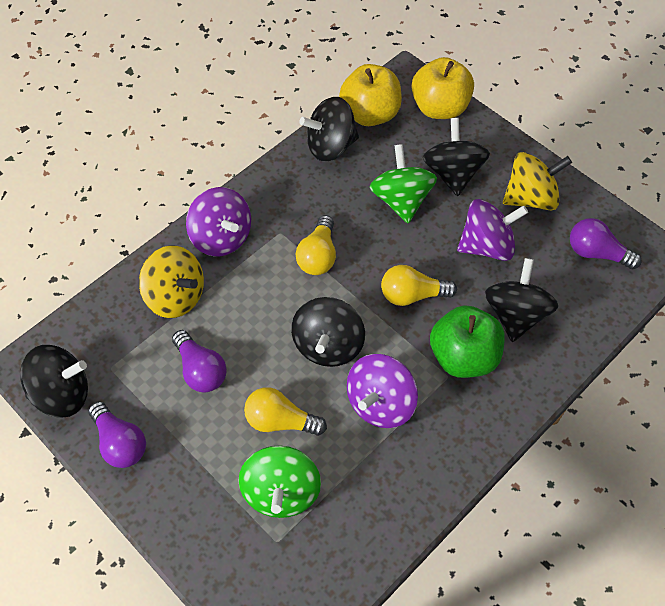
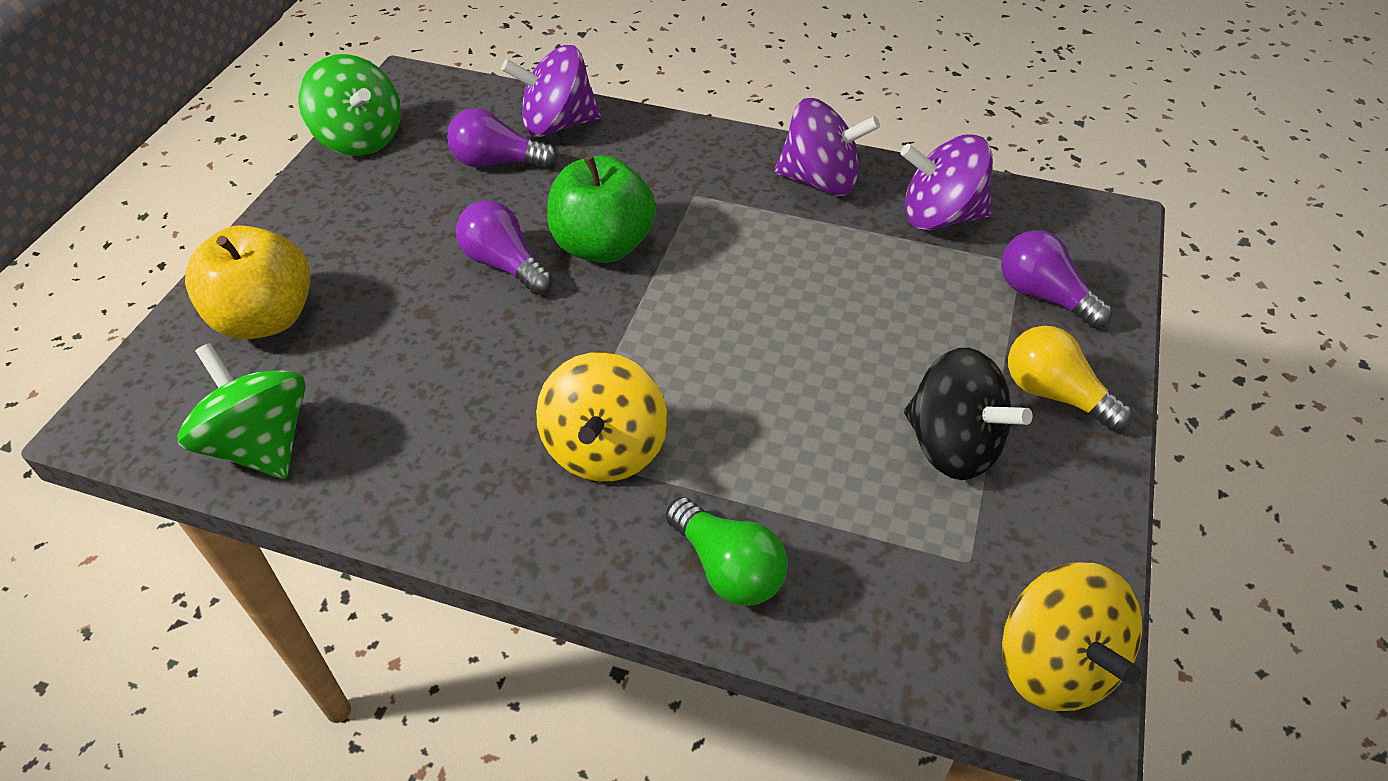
black spinning top: 5 -> 1
green light bulb: 0 -> 1
yellow apple: 2 -> 1
yellow light bulb: 3 -> 1

